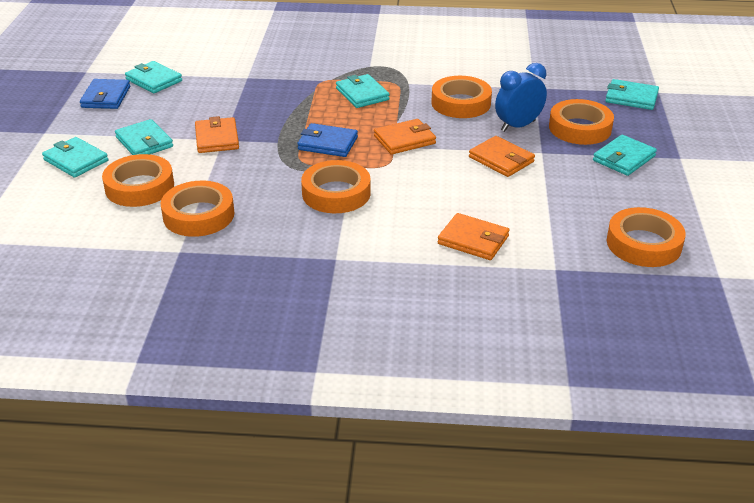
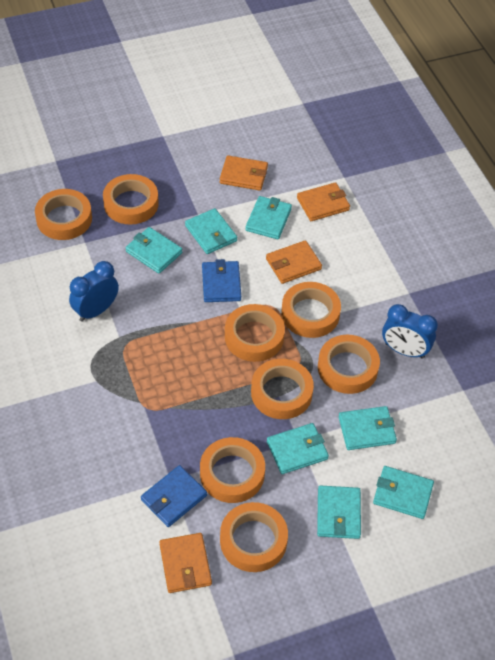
blue clock: 1 -> 2
orange tape: 6 -> 8
turquoise wallet: 6 -> 7

